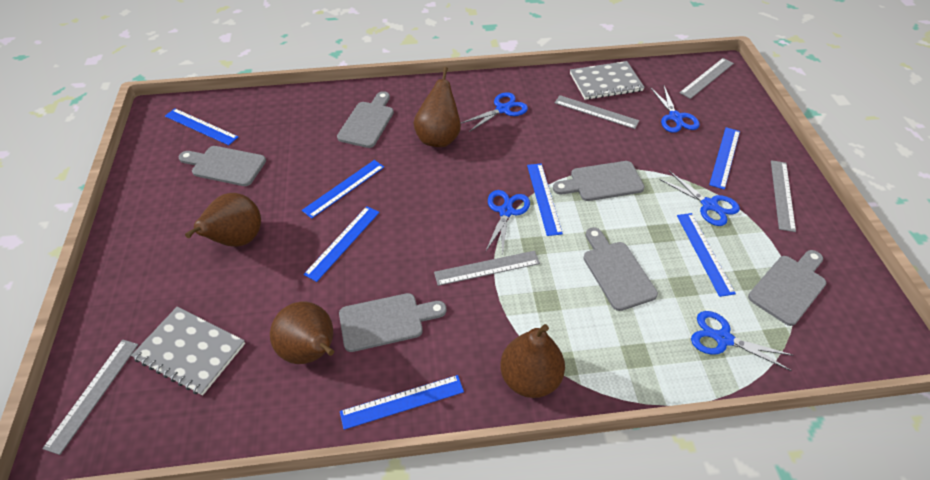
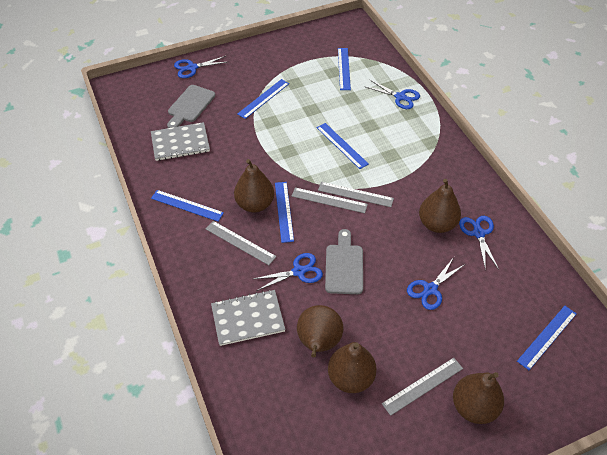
blue ruler: 7 -> 6
brown pear: 4 -> 5
grey cutting board: 6 -> 2
grey ruler: 5 -> 4

